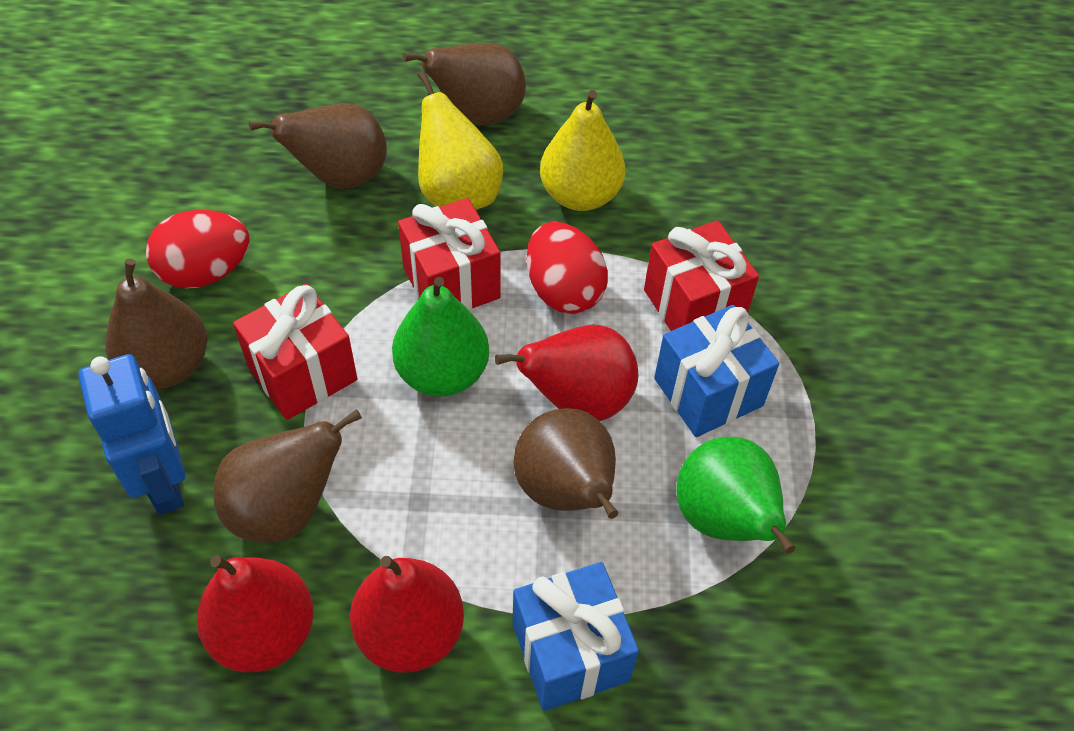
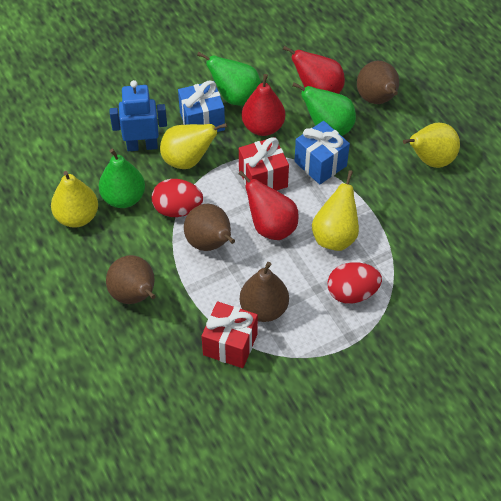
brown pear: 5 -> 4
green pear: 2 -> 3
red gift: 3 -> 2
yellow pear: 2 -> 4

